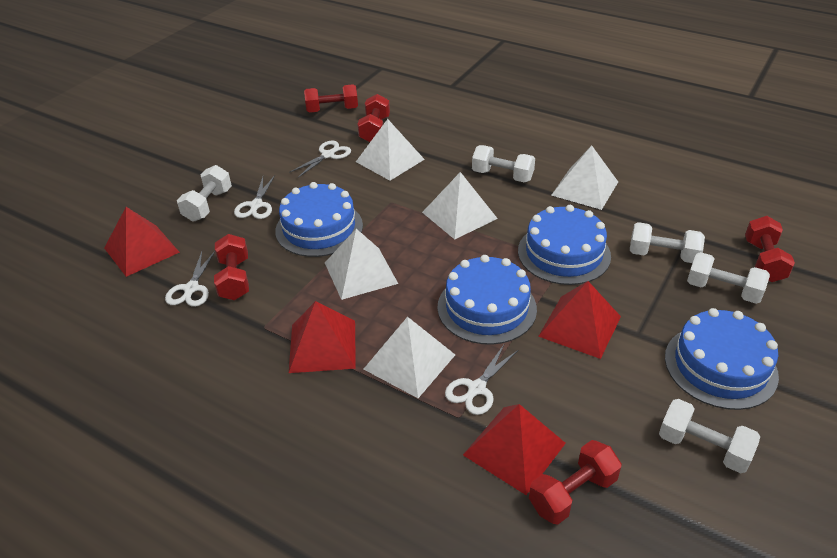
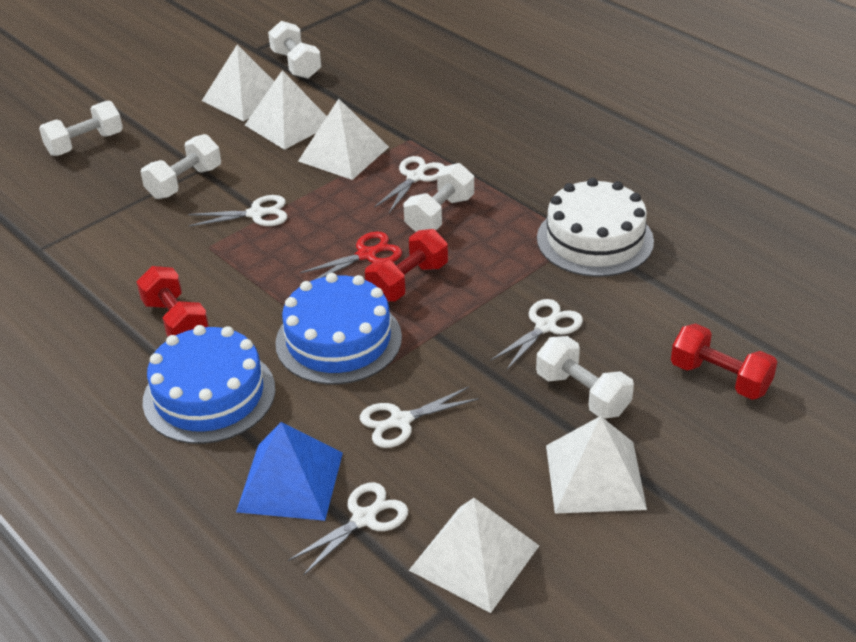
blue cake: 4 -> 2
blue pyramid: 0 -> 1
red dumbbell: 5 -> 3
red pyramid: 4 -> 0
red scissors: 0 -> 1
white cake: 0 -> 1
white scissors: 4 -> 5

